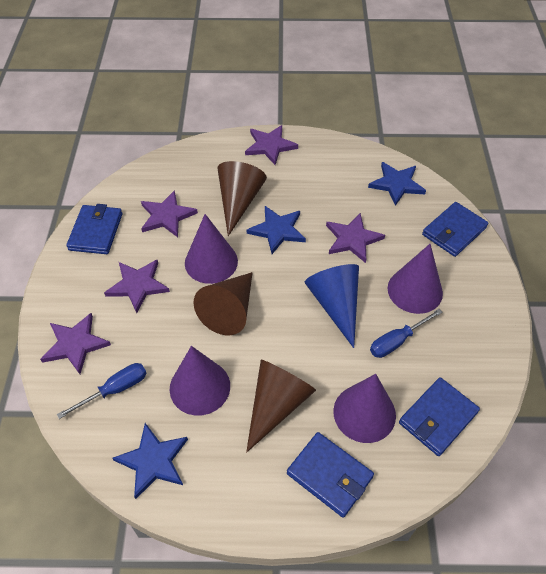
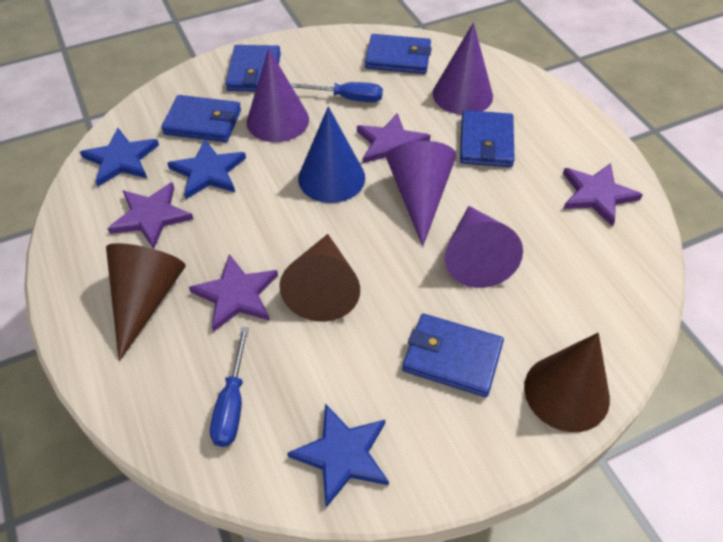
blue wallet: 4 -> 5
purple star: 5 -> 4

